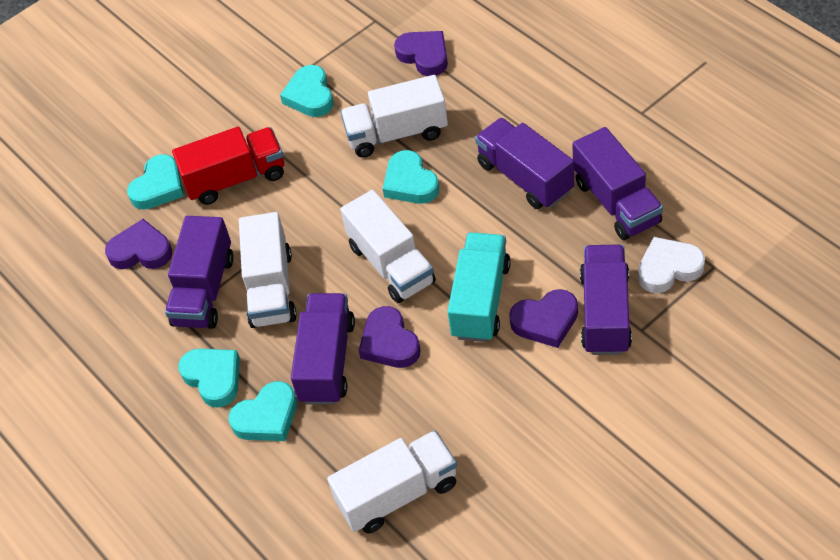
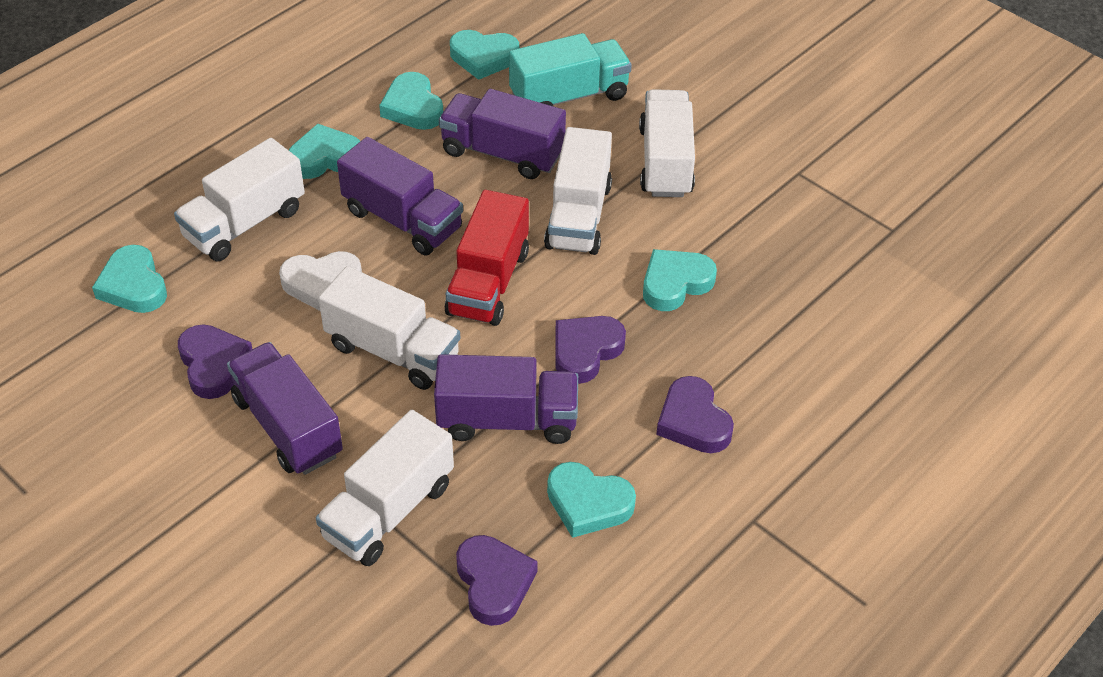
purple truck: 5 -> 4
turquoise heart: 5 -> 6
white truck: 4 -> 5

